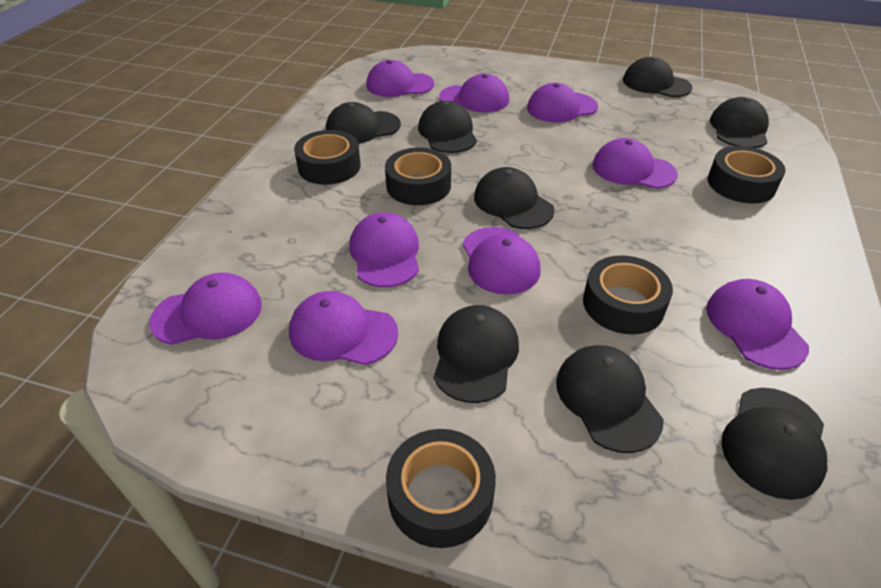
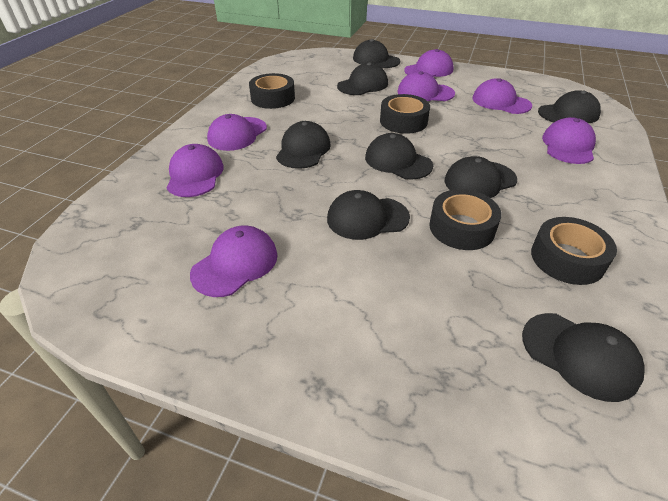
black tape: 5 -> 4
purple cap: 9 -> 7

